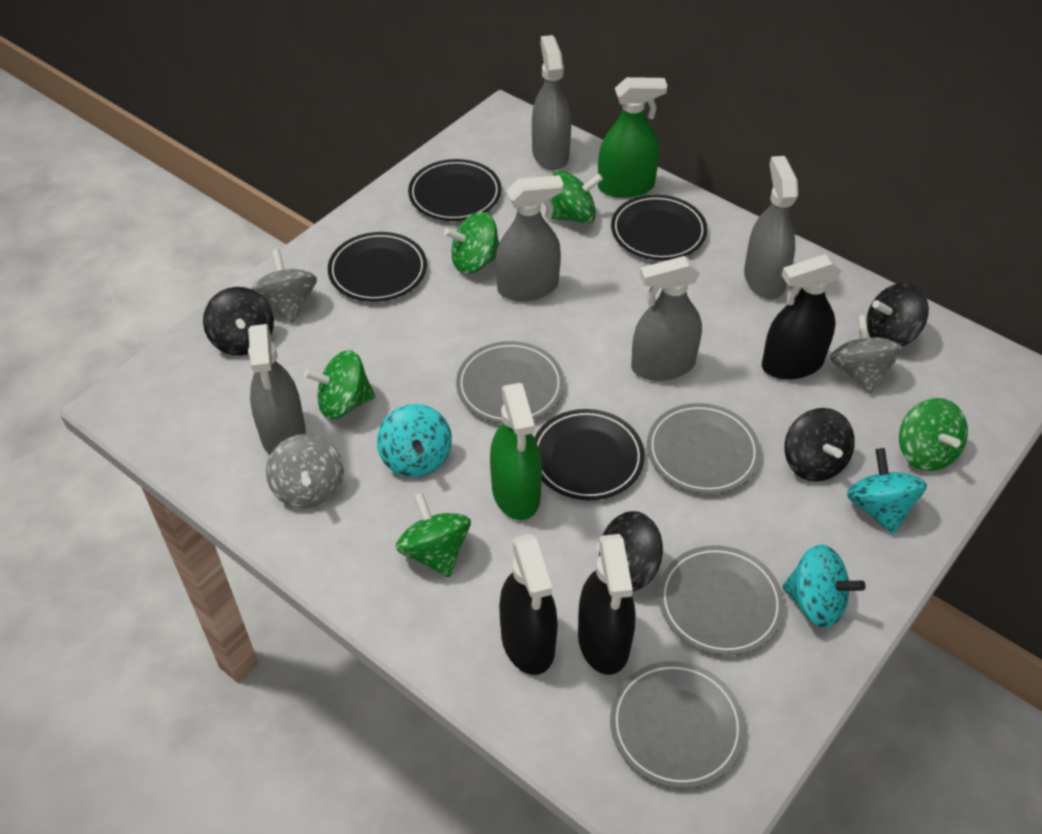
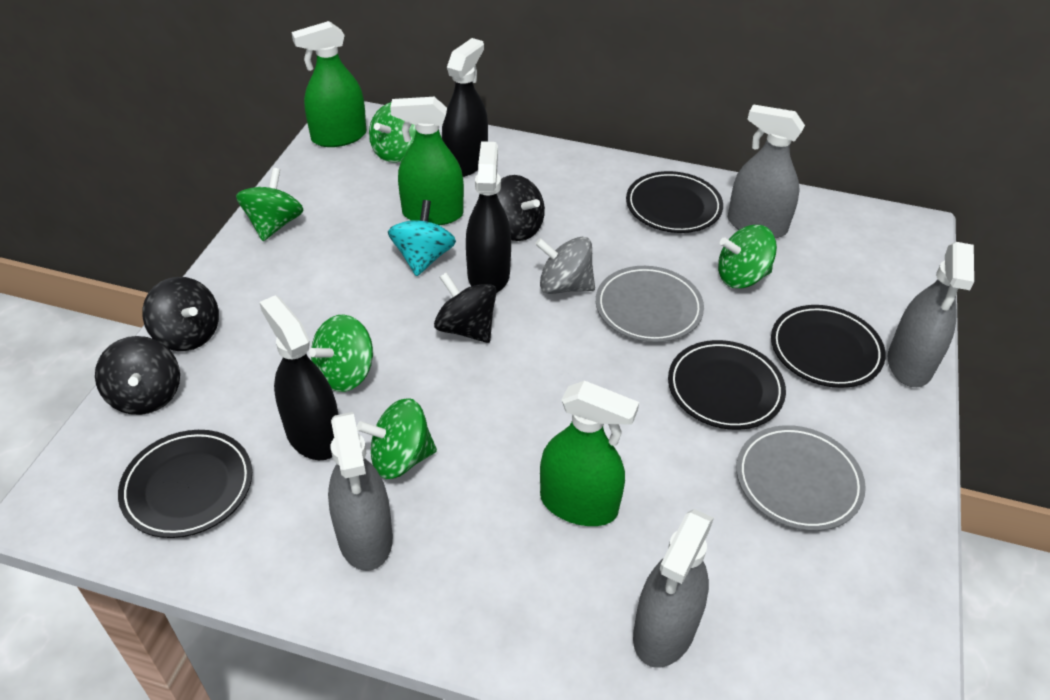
green spray bottle: 2 -> 3
grey plate: 4 -> 2
grey spinning top: 3 -> 1
grey spray bottle: 5 -> 4
turquoise spinning top: 3 -> 1

